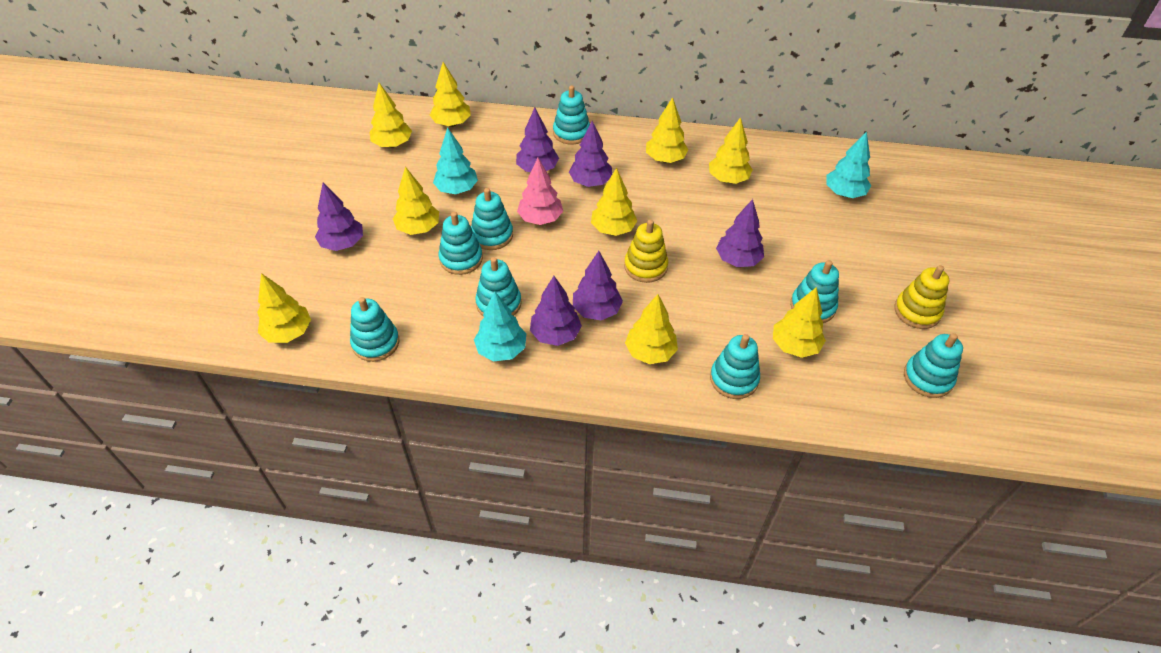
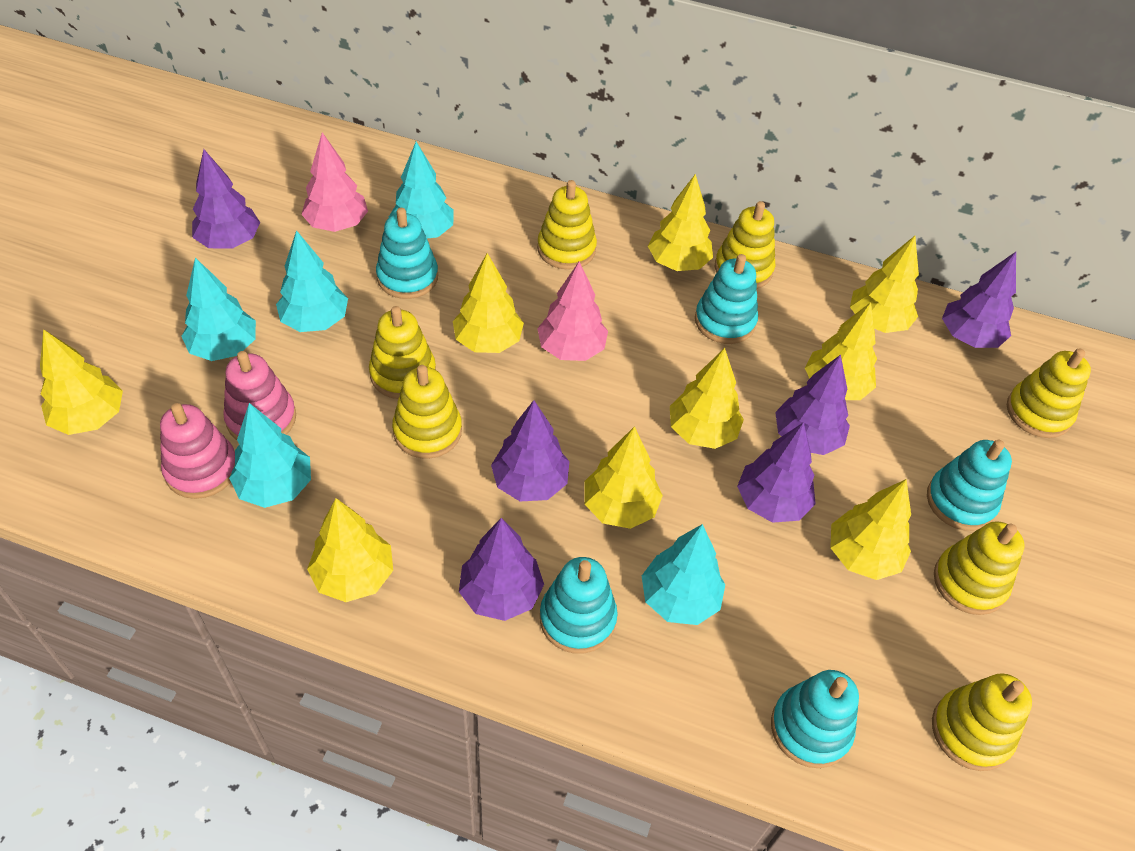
pink stacking toy: 0 -> 2
pink tree: 1 -> 2
turquoise stacking toy: 8 -> 5
turquoise tree: 3 -> 5
yellow stacking toy: 2 -> 7

